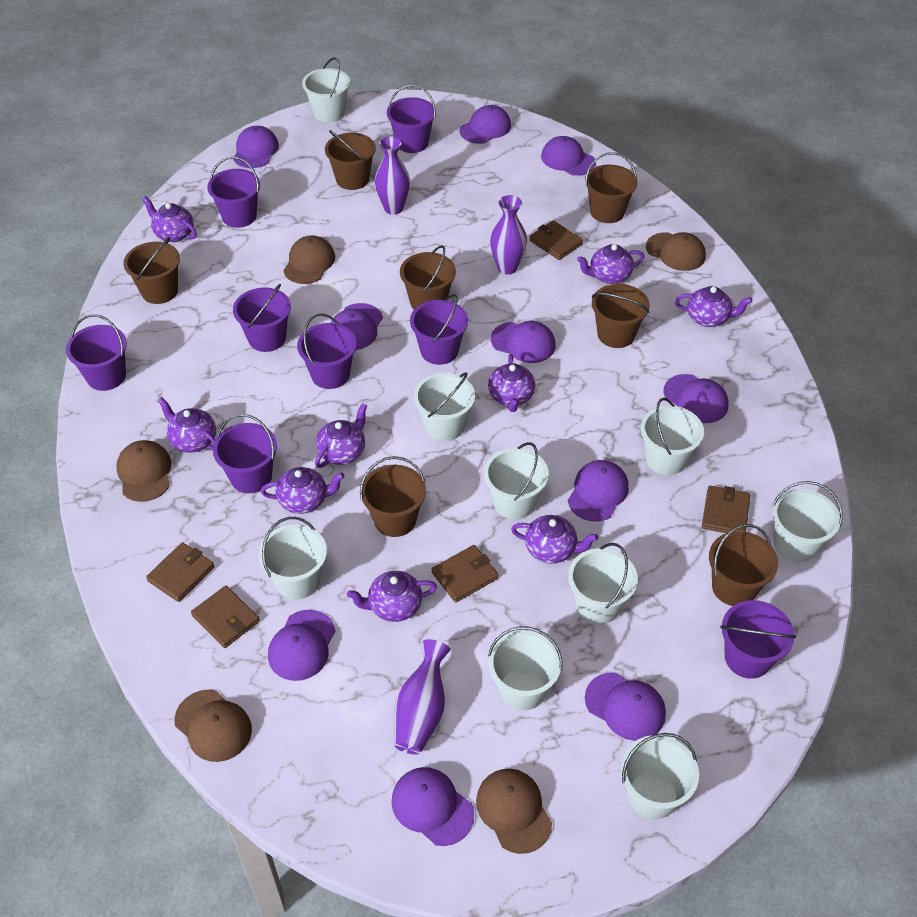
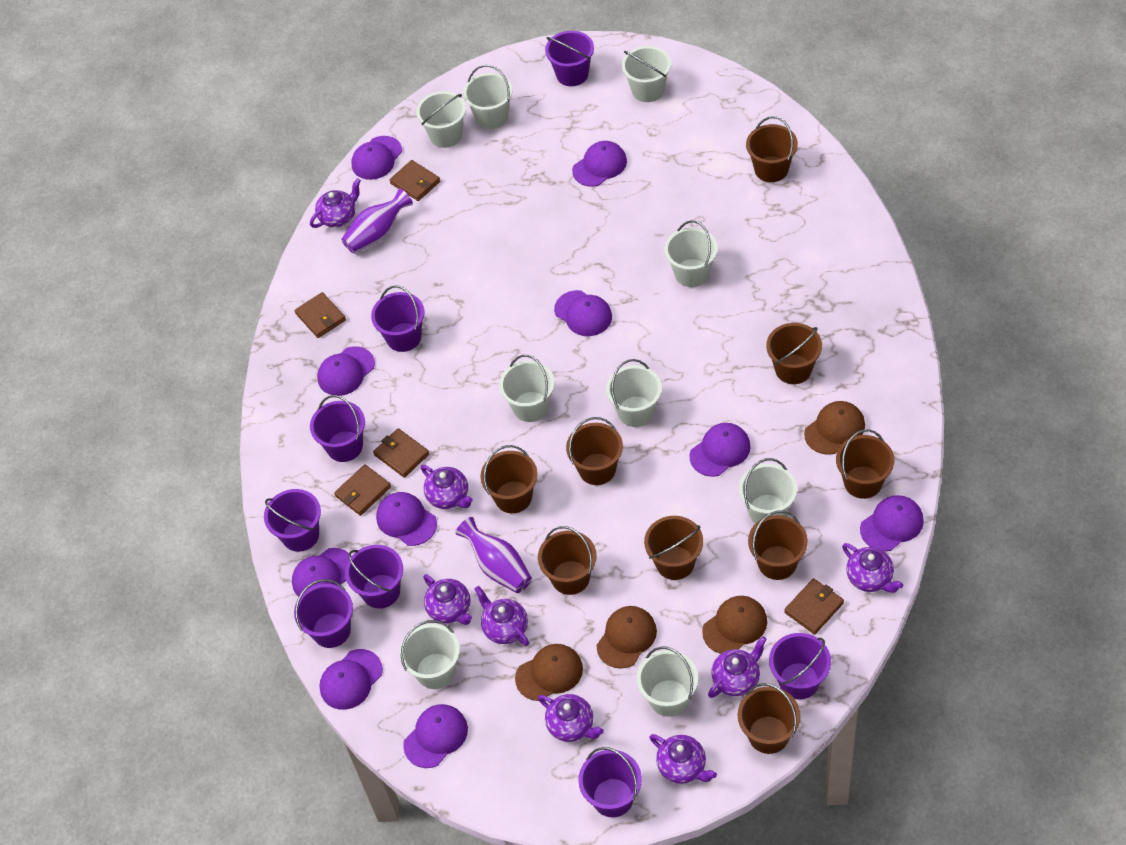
brown bucket: 7 -> 9
brown cap: 5 -> 4
purple teapot: 9 -> 8
purple vase: 3 -> 2

